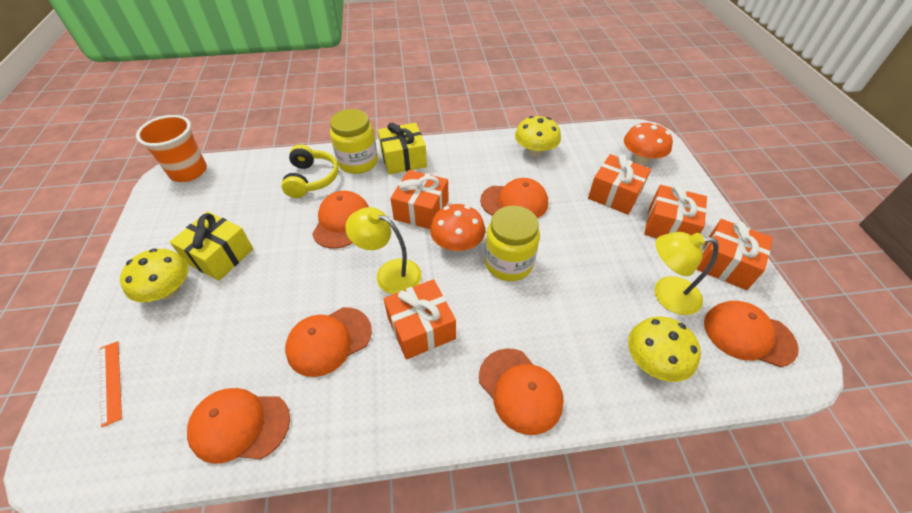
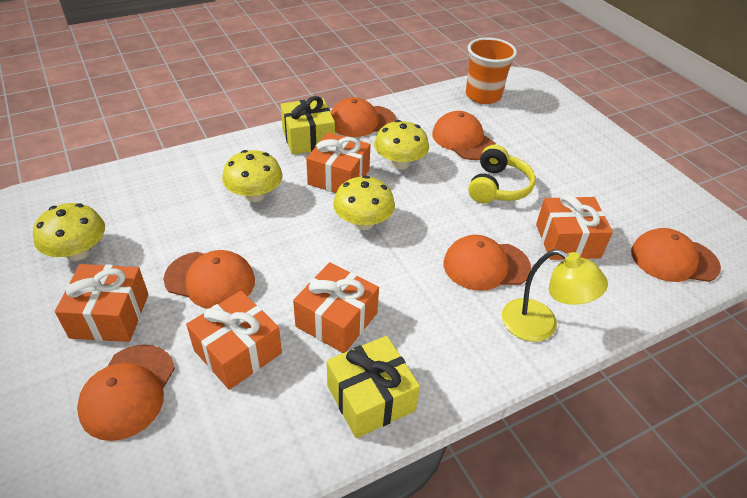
orange mushroom: 2 -> 0
orange ruler: 1 -> 0
yellow jar: 2 -> 0
yellow lamp: 2 -> 1
yellow mushroom: 3 -> 4

